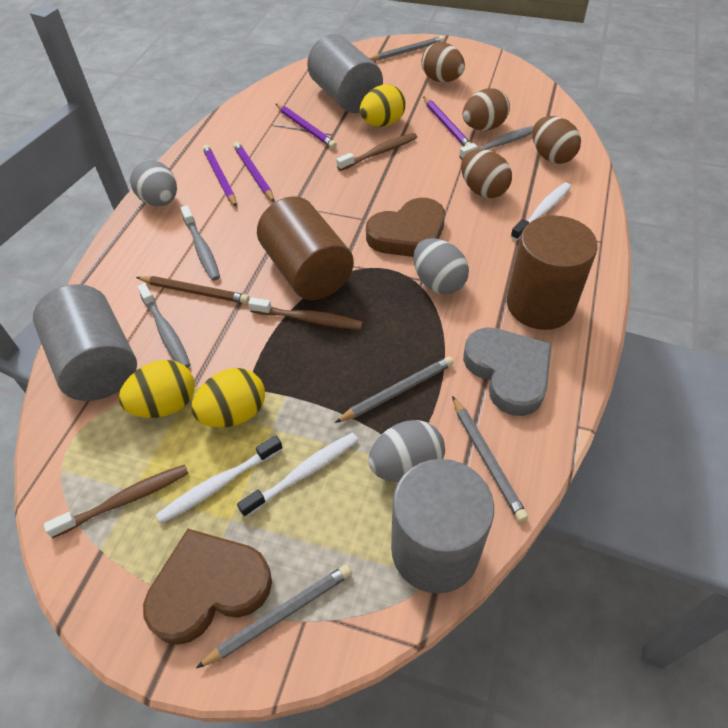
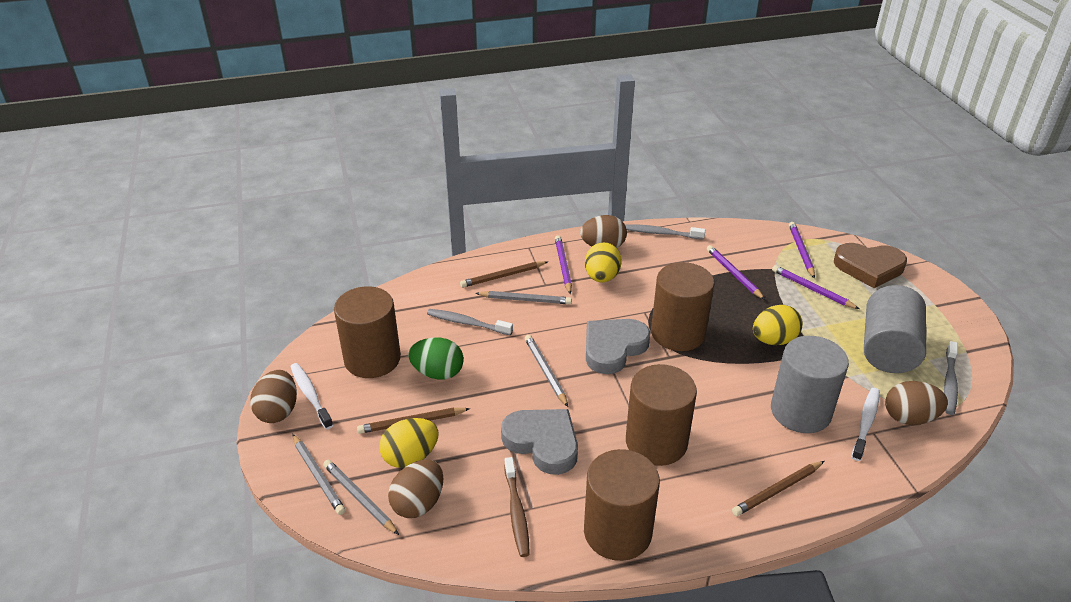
brown cylinder: 2 -> 4
brown heart: 2 -> 1
brown pencil: 1 -> 3
brown toothbrush: 3 -> 1
green egg: 0 -> 1
grey cylinder: 3 -> 2
grey egg: 3 -> 0
grey heart: 1 -> 2
white toothbrush: 3 -> 2

